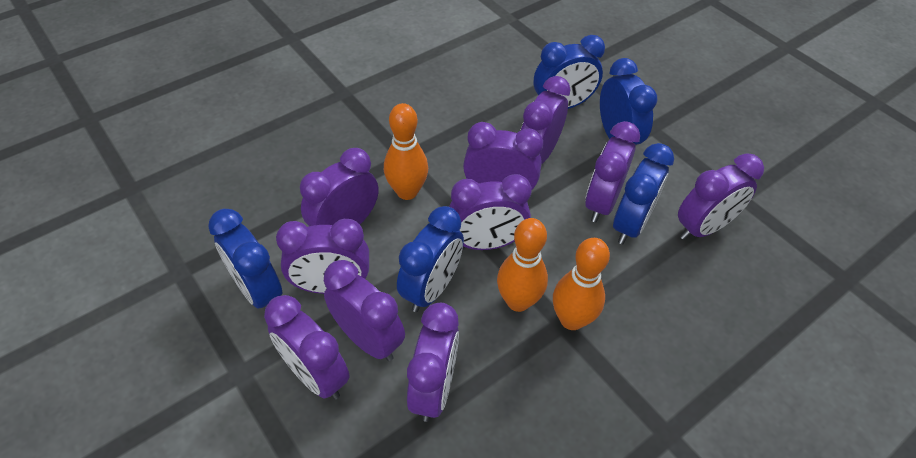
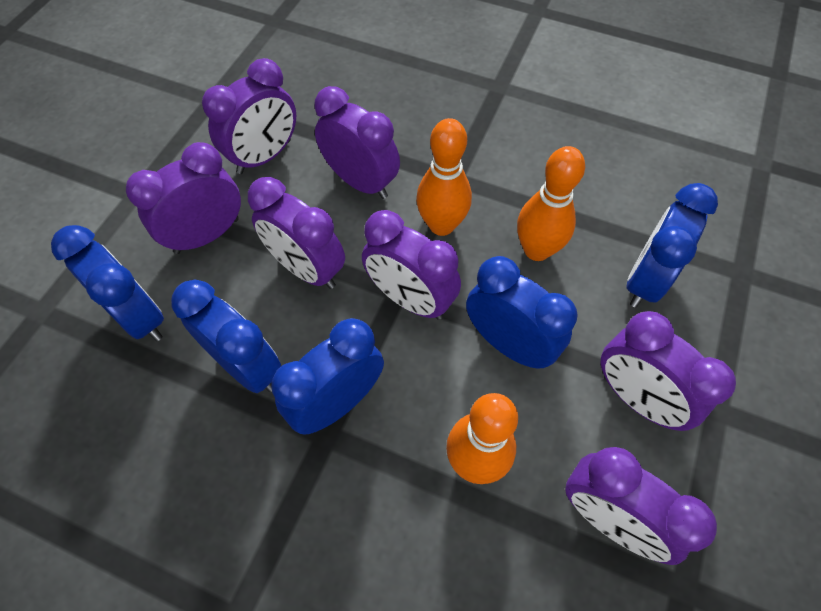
purple clock: 10 -> 7

